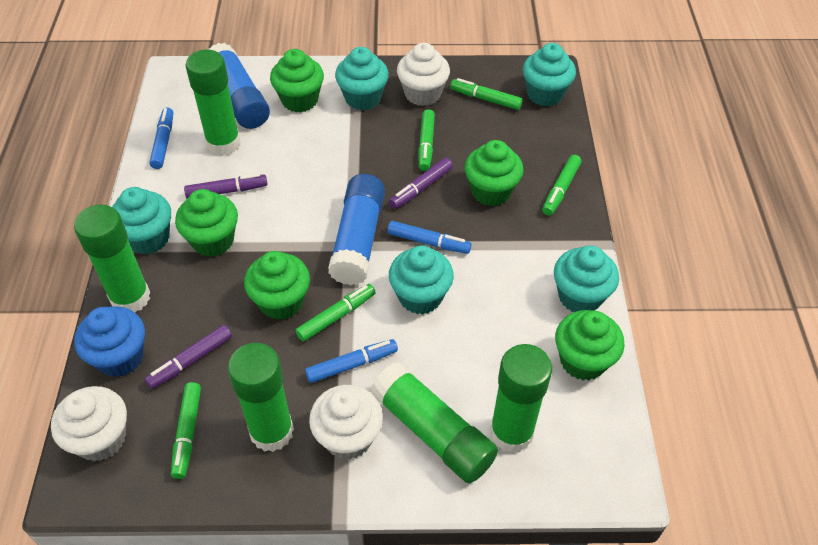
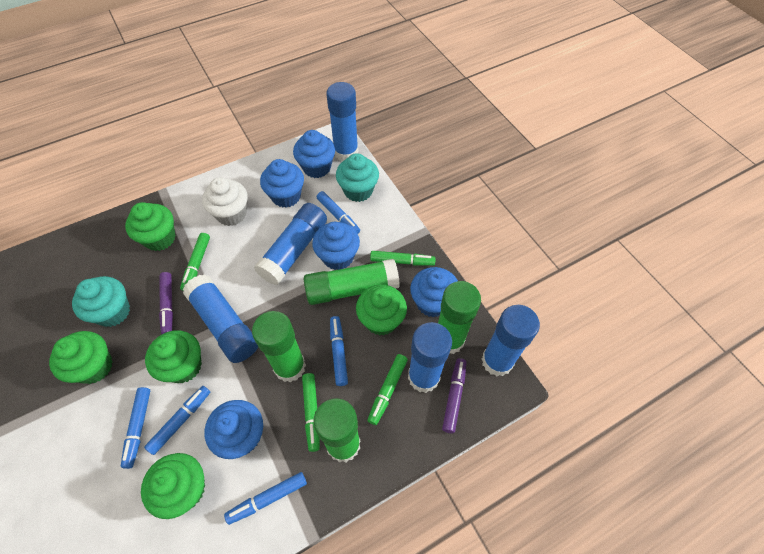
blue cupcake: 1 -> 5
blue glue stick: 2 -> 5
blue marker: 3 -> 5
green glue stick: 5 -> 4
green marker: 5 -> 4
purple marker: 3 -> 2
turquoise cupcake: 5 -> 2
white cupcake: 3 -> 1

